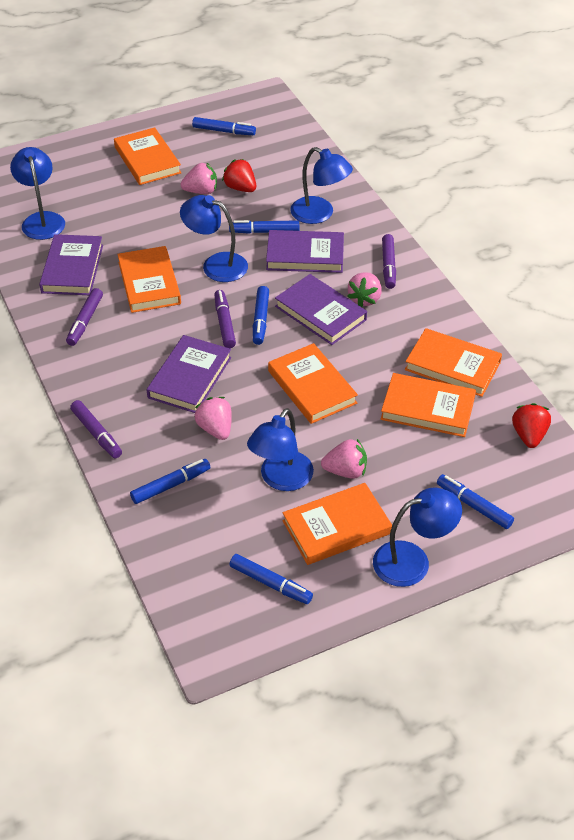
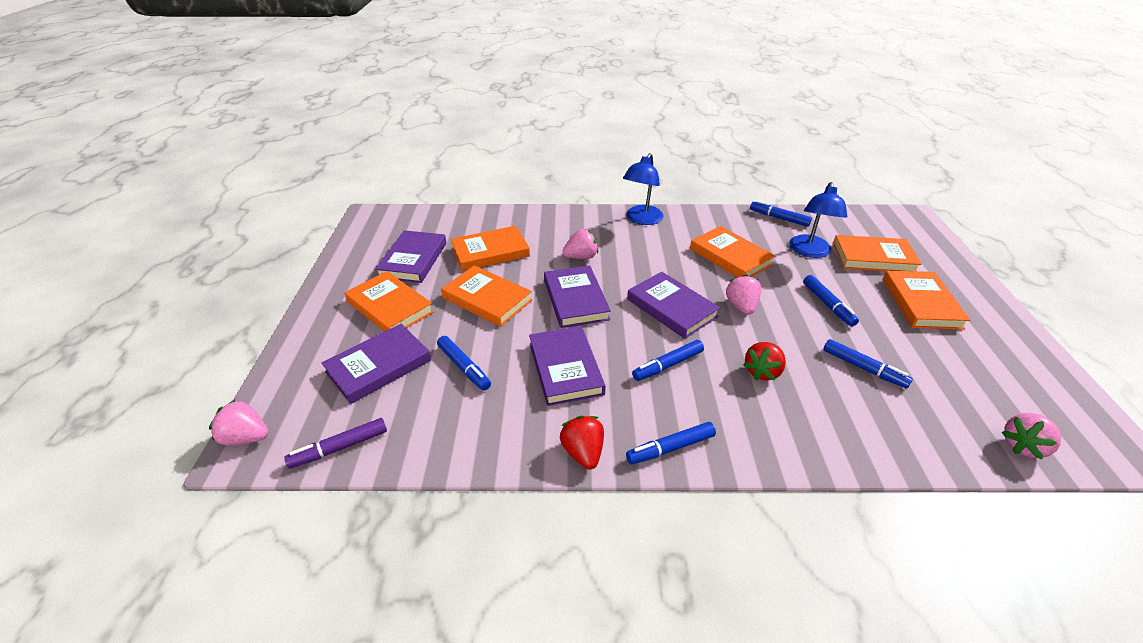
blue lamp: 5 -> 2
purple book: 4 -> 5
purple marker: 4 -> 1

